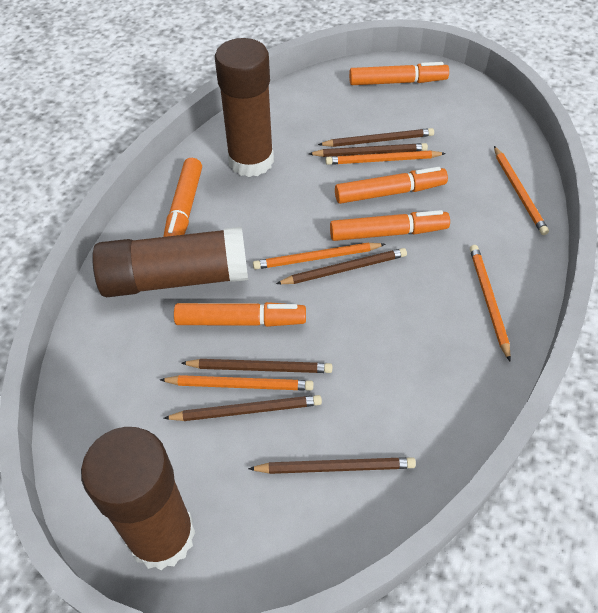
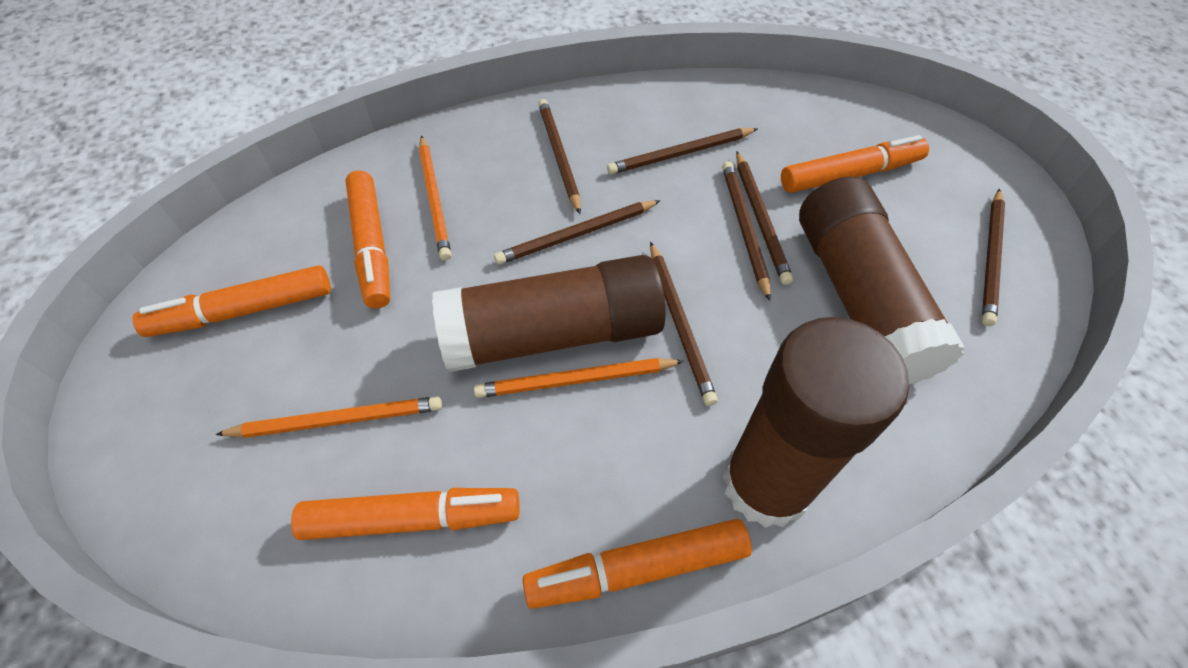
brown pencil: 6 -> 7
orange pencil: 5 -> 3

